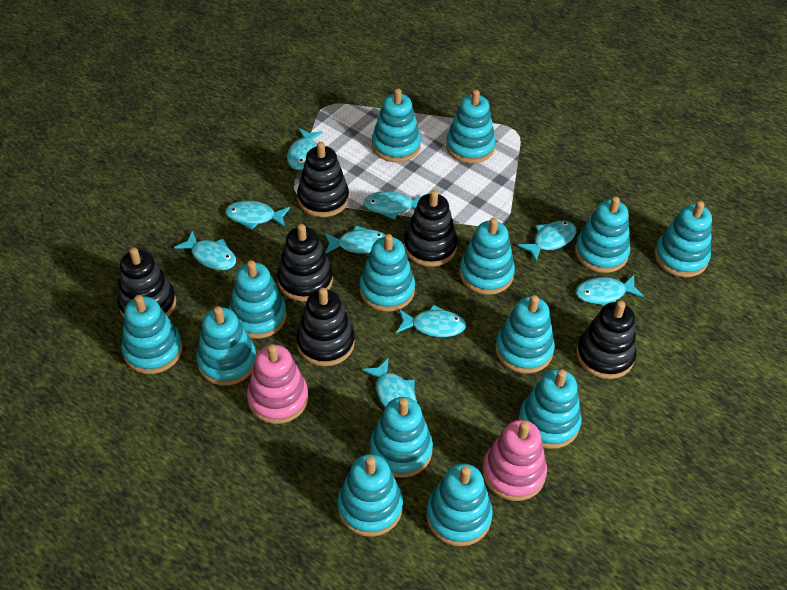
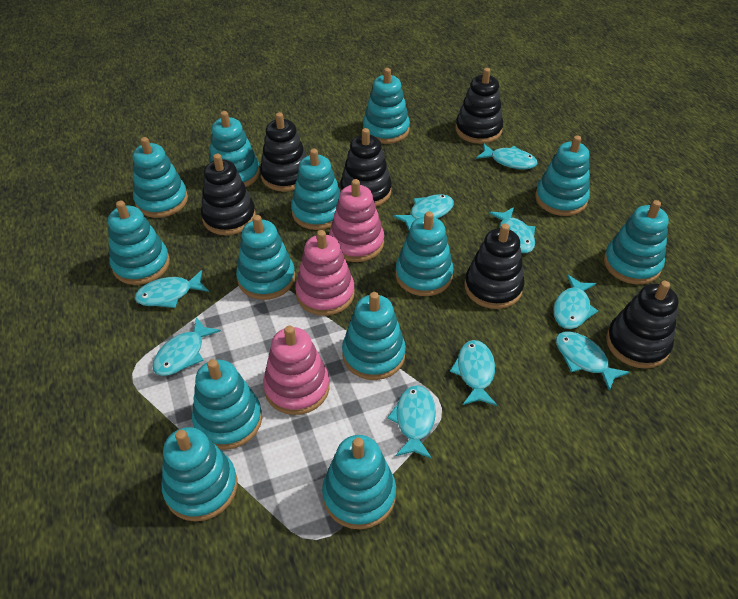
pink stacking toy: 2 -> 3
turquoise stacking toy: 14 -> 13

